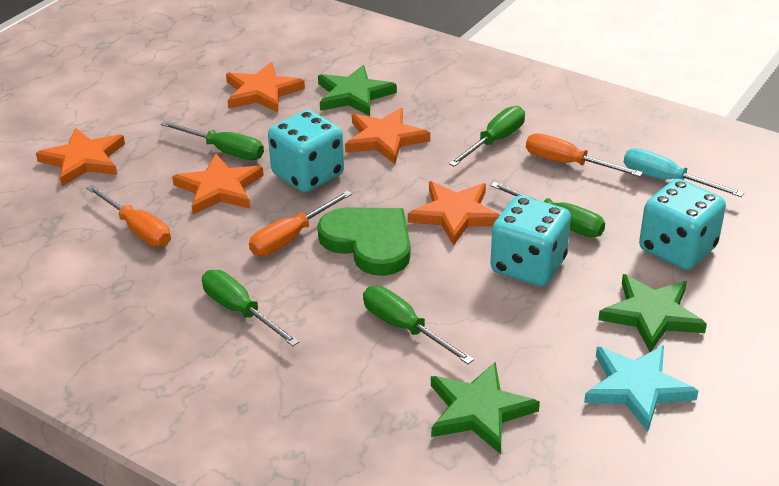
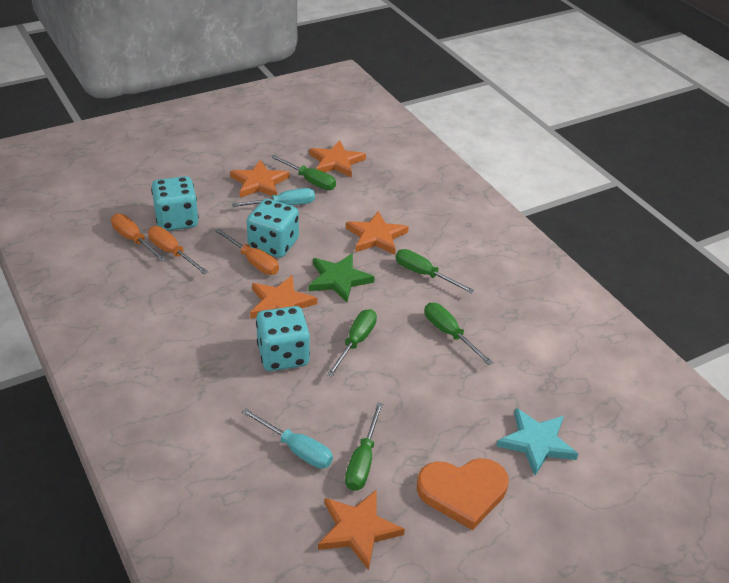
green heart: 1 -> 0
green star: 3 -> 1
orange heart: 0 -> 1
turquoise screwdriver: 1 -> 2

